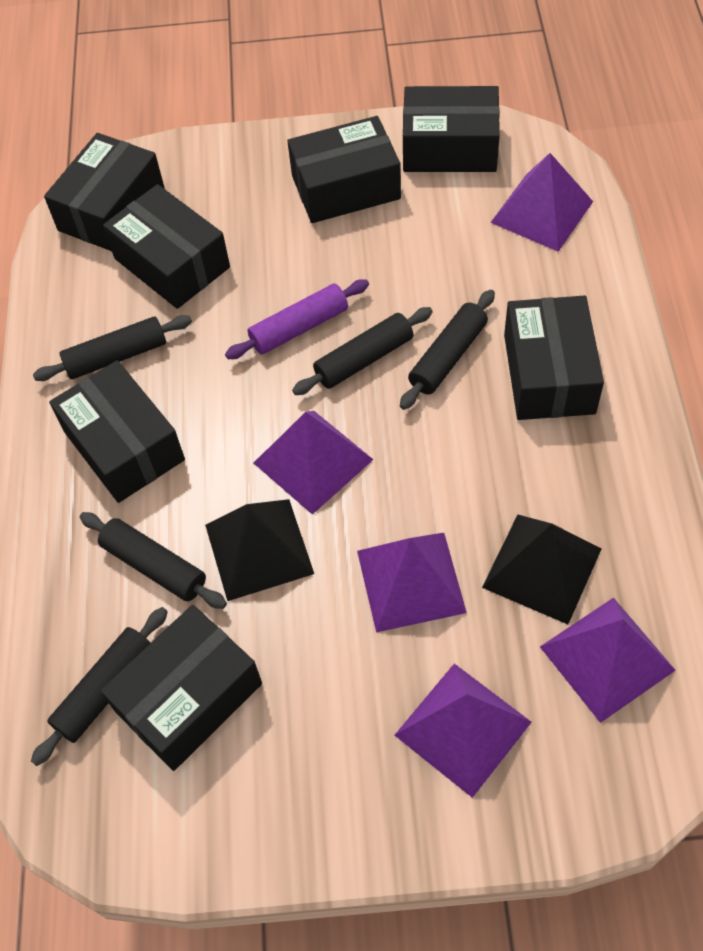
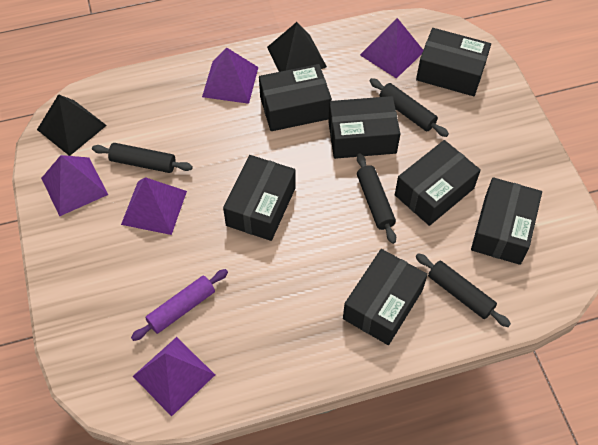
black rolling pin: 5 -> 4

